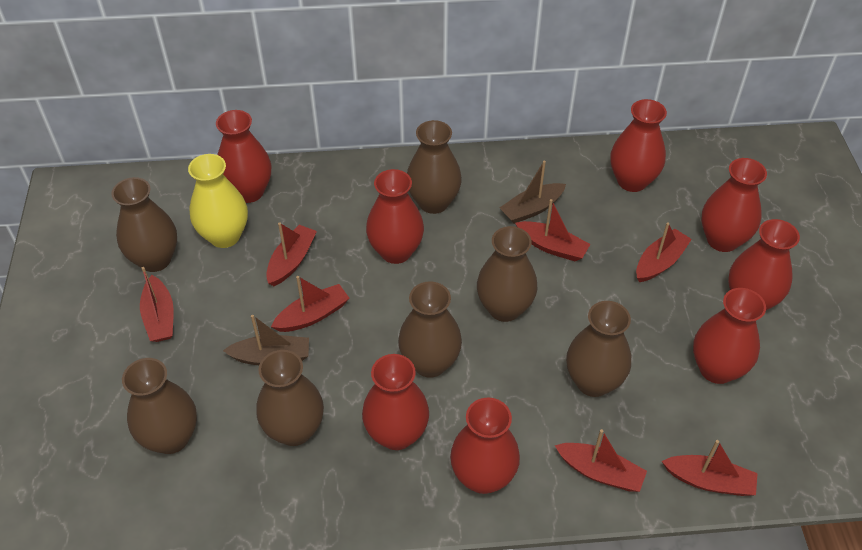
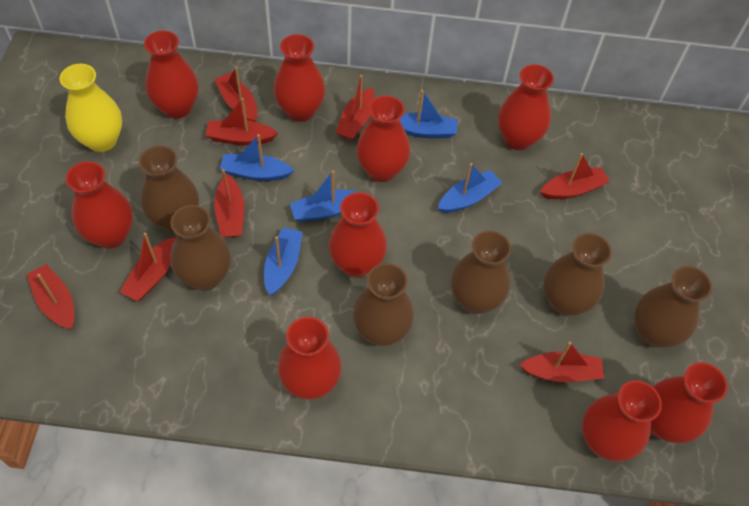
blue boat: 0 -> 5
brown boat: 2 -> 0
brown vase: 7 -> 6
red boat: 7 -> 8
red vase: 8 -> 9

